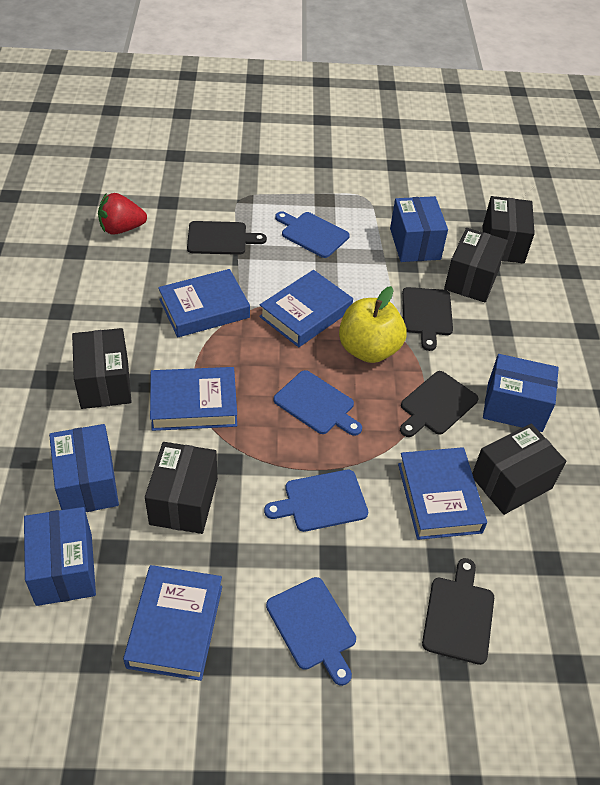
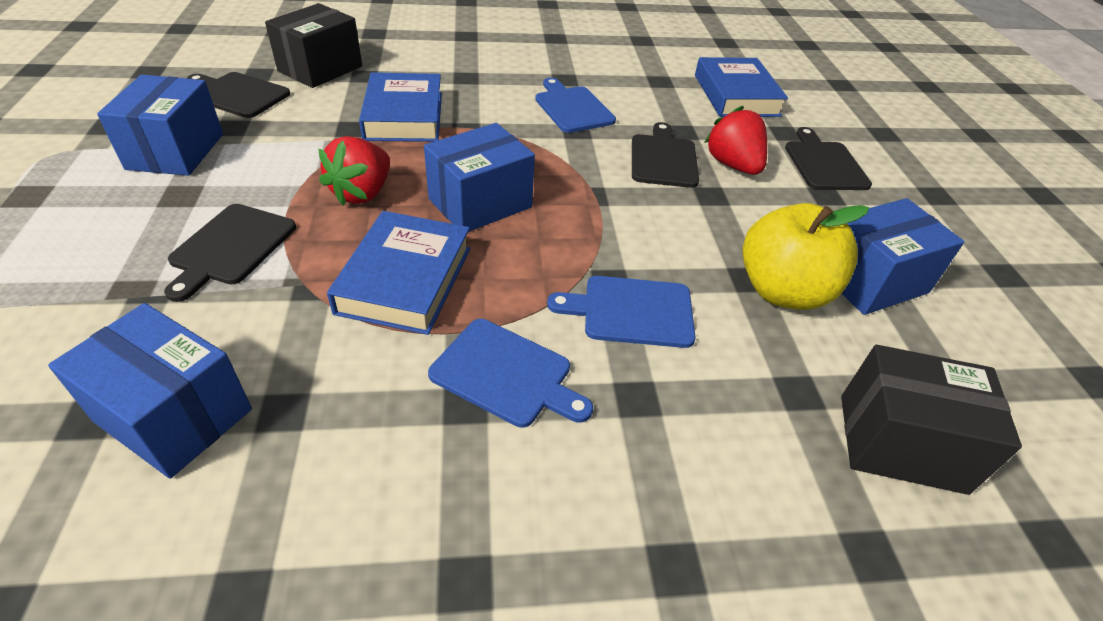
black box: 5 -> 2
blue book: 5 -> 3
blue cutting board: 4 -> 3
red strawberry: 1 -> 2

